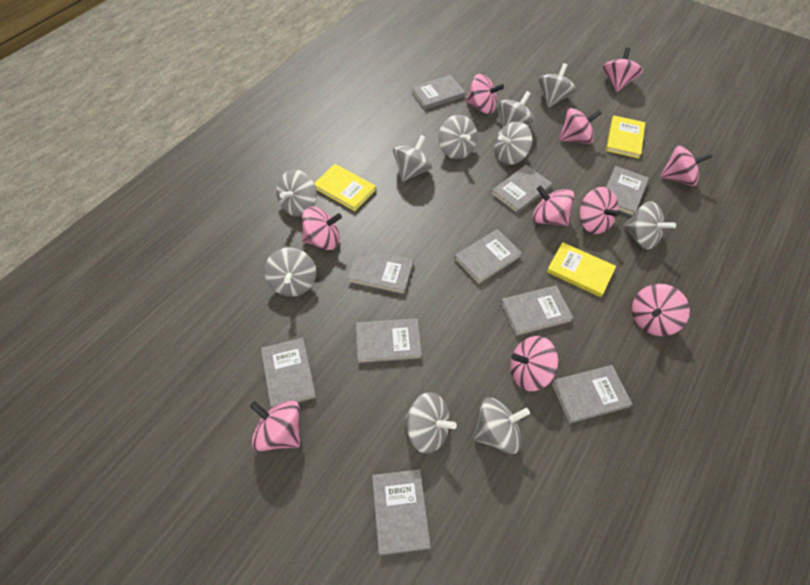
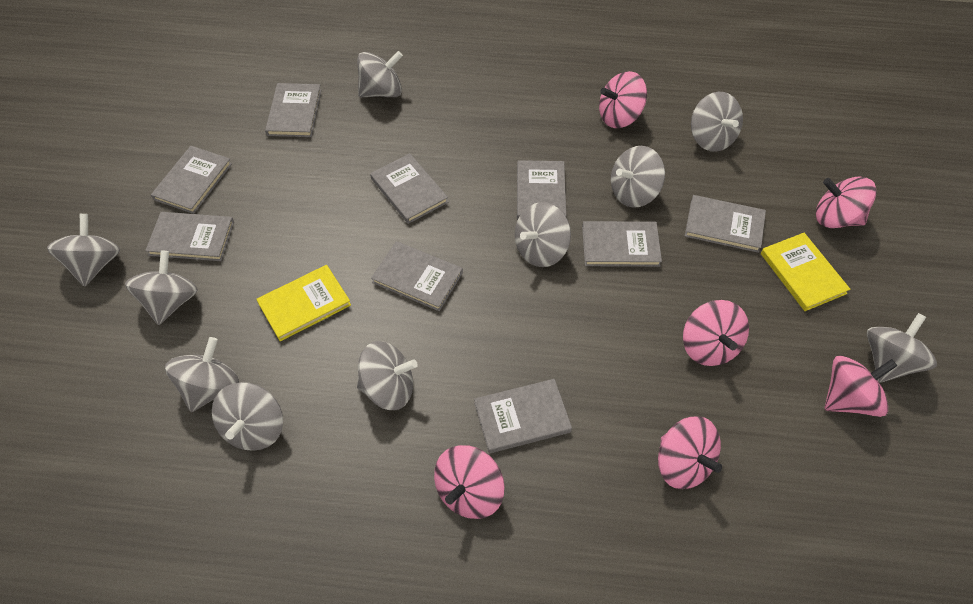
grey book: 10 -> 9
pink spinning top: 10 -> 6
yellow book: 3 -> 2

